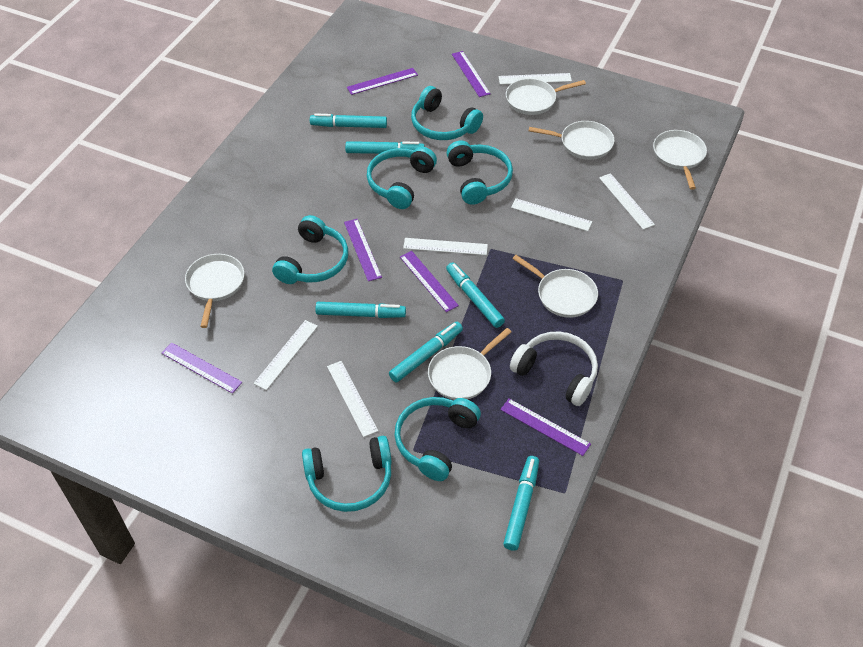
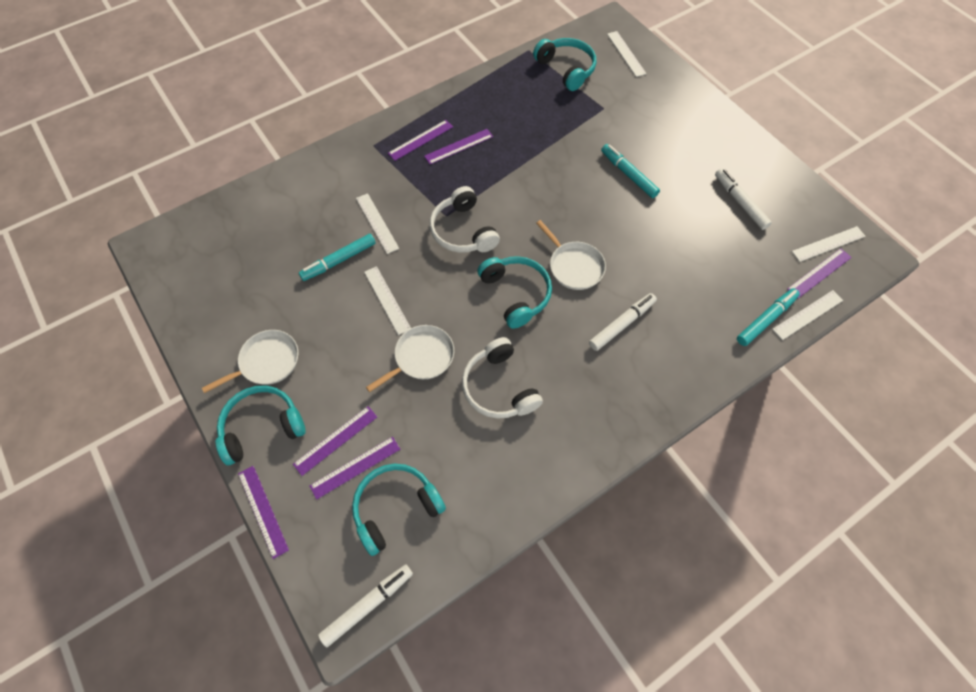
turquoise headphones: 6 -> 4
turquoise marker: 6 -> 3
white headphones: 1 -> 2
white marker: 0 -> 3
white pan: 6 -> 3
white ruler: 6 -> 5

